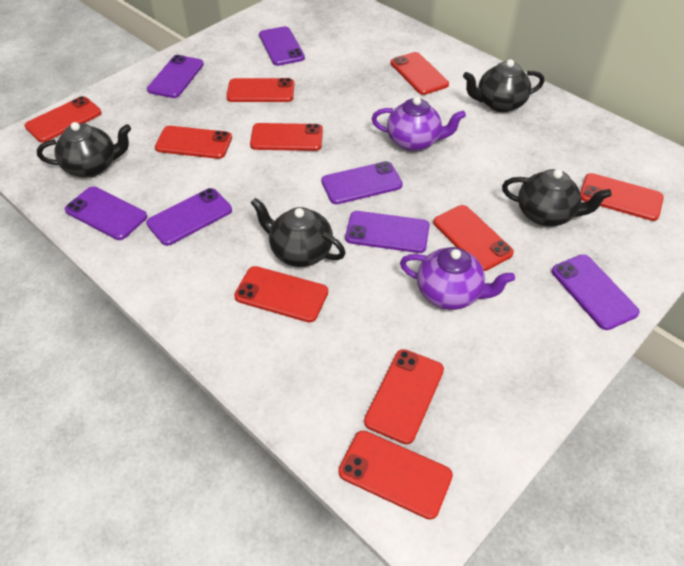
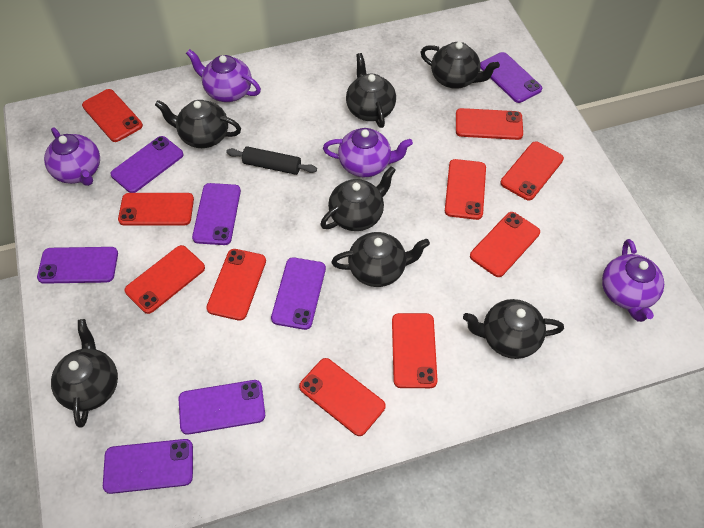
black rolling pin: 0 -> 1
black teapot: 4 -> 7
purple teapot: 2 -> 4

